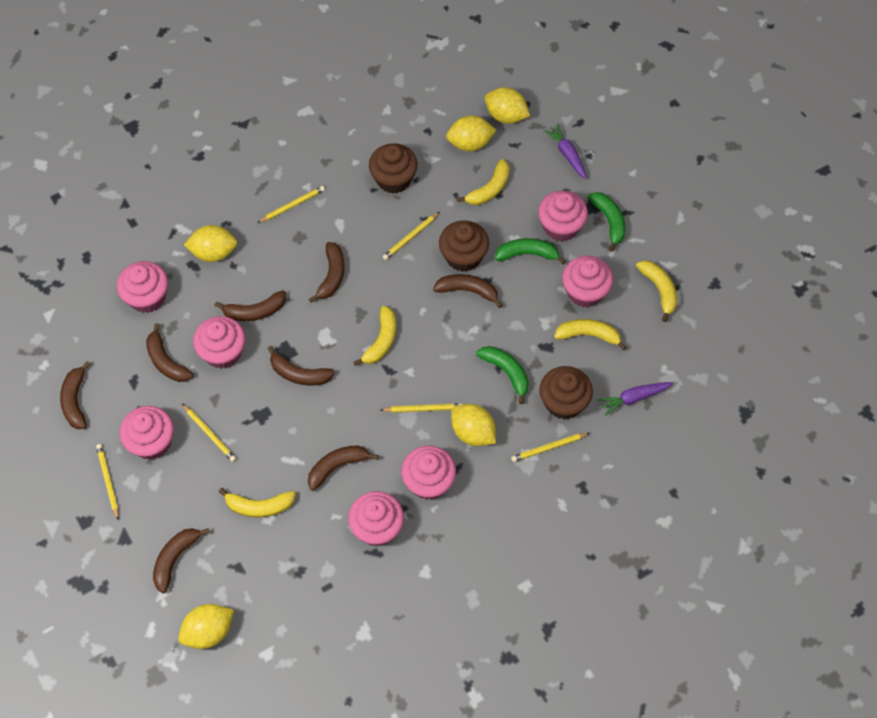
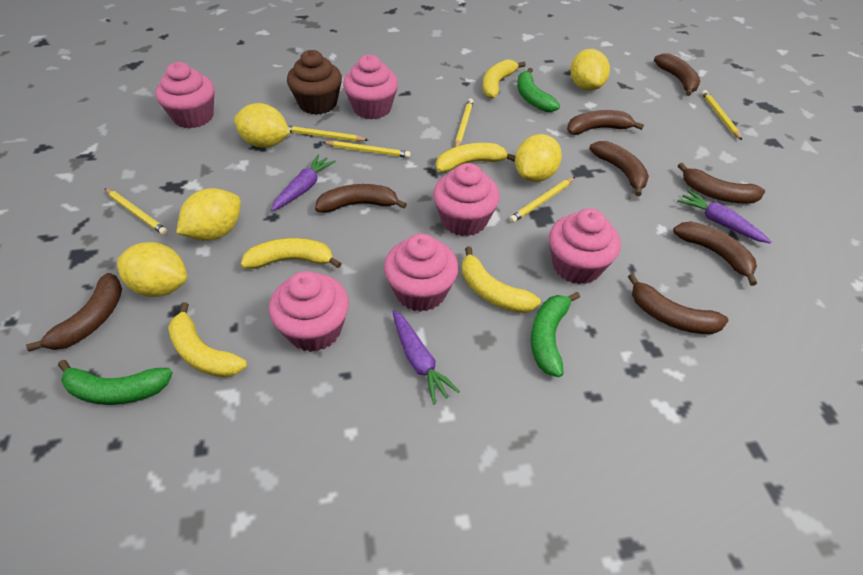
brown cupcake: 3 -> 1
pink cupcake: 7 -> 6
purple carrot: 2 -> 3

